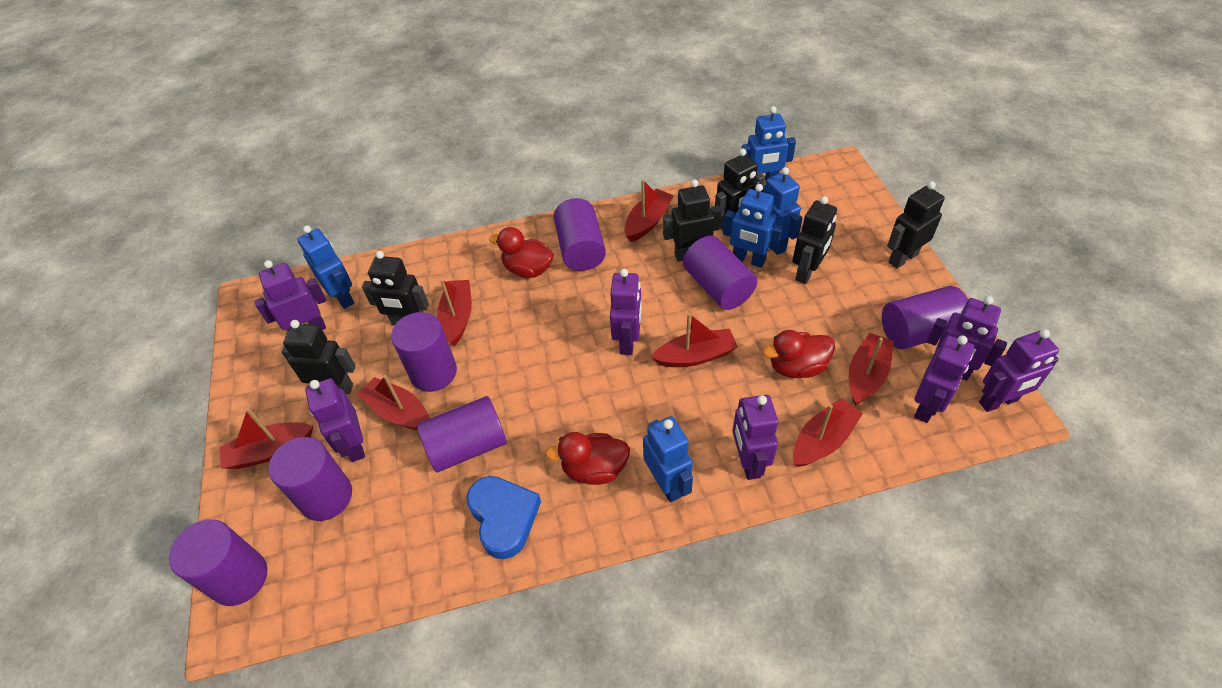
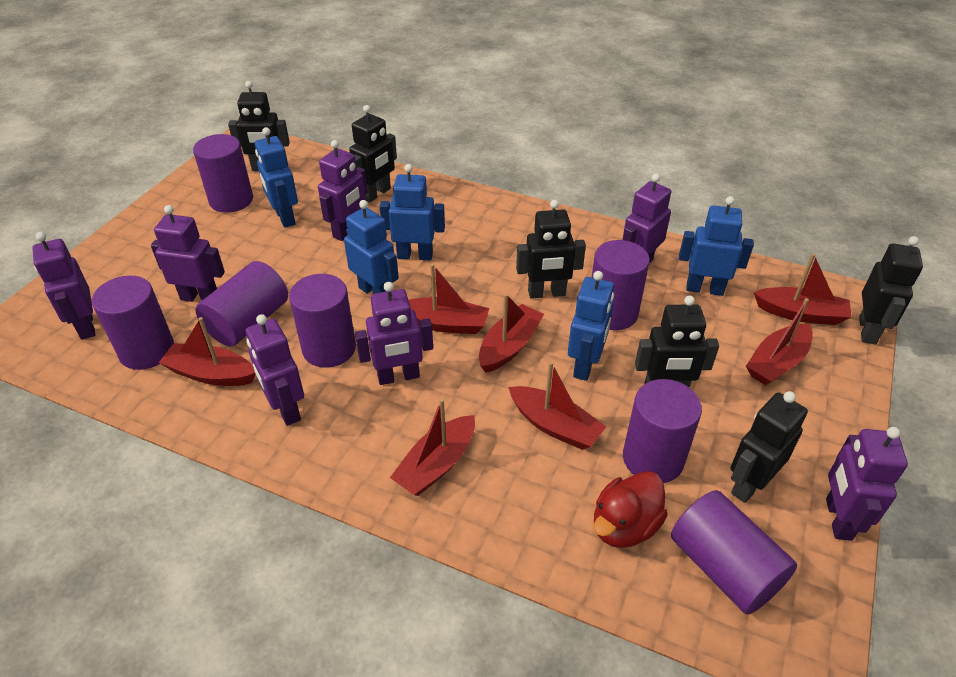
blue heart: 1 -> 0
red duck: 3 -> 1

